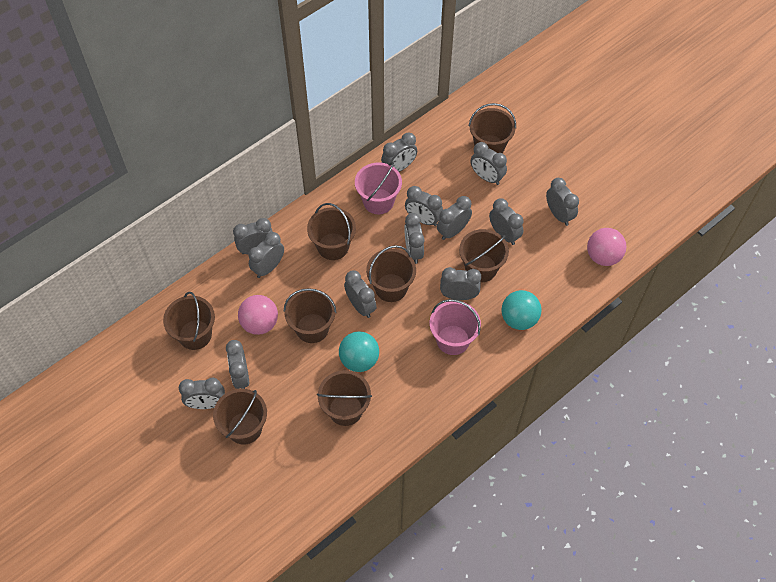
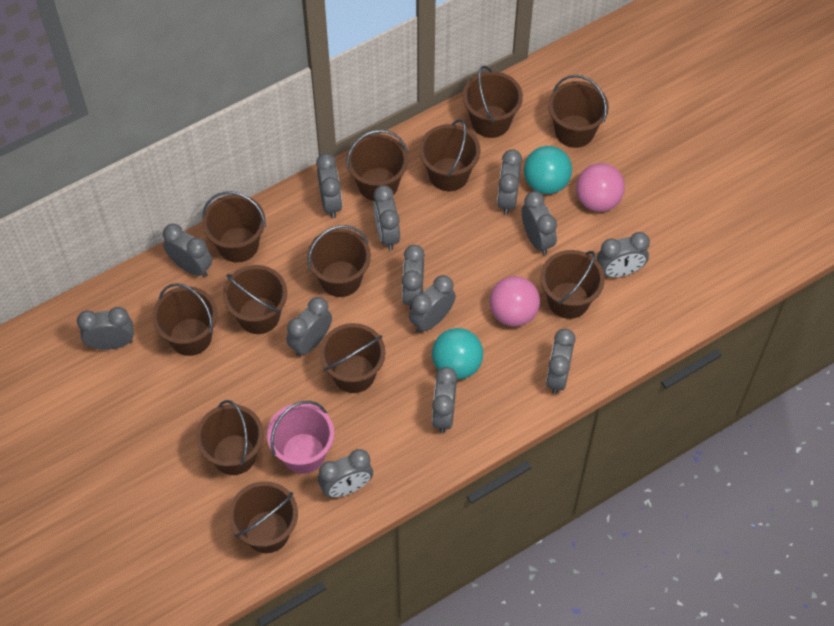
brown bucket: 8 -> 12
pink bucket: 2 -> 1

